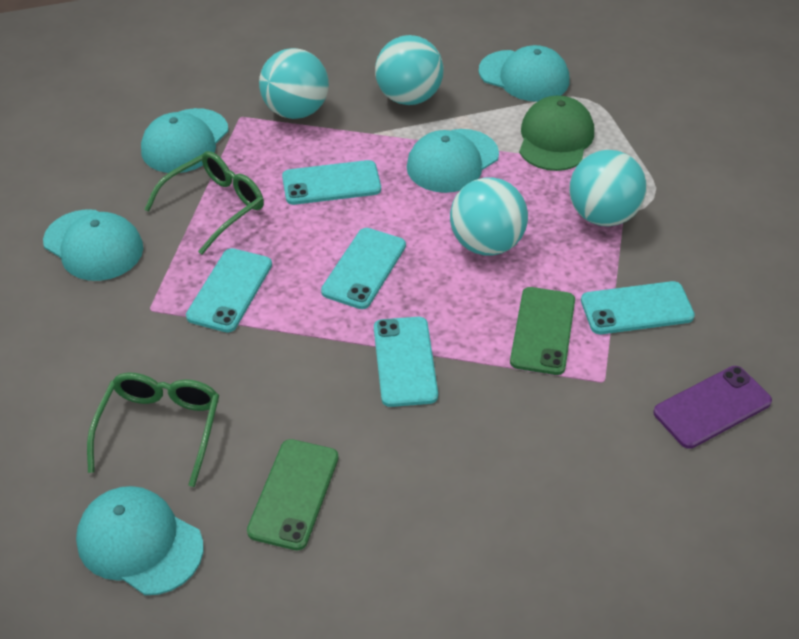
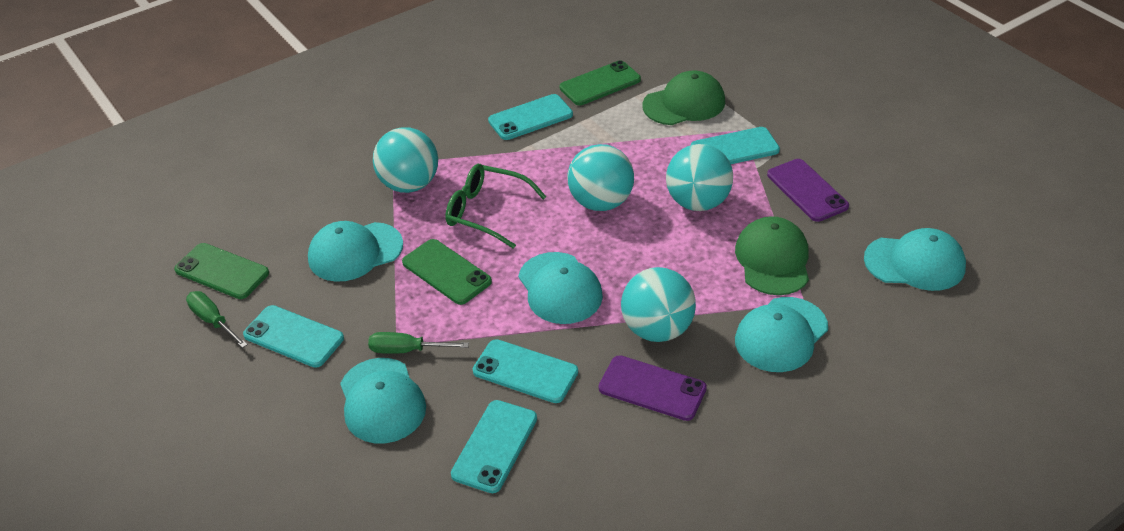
green cap: 1 -> 2
green glasses: 2 -> 1
green phone: 2 -> 3
green screwdriver: 0 -> 2
purple phone: 1 -> 2

